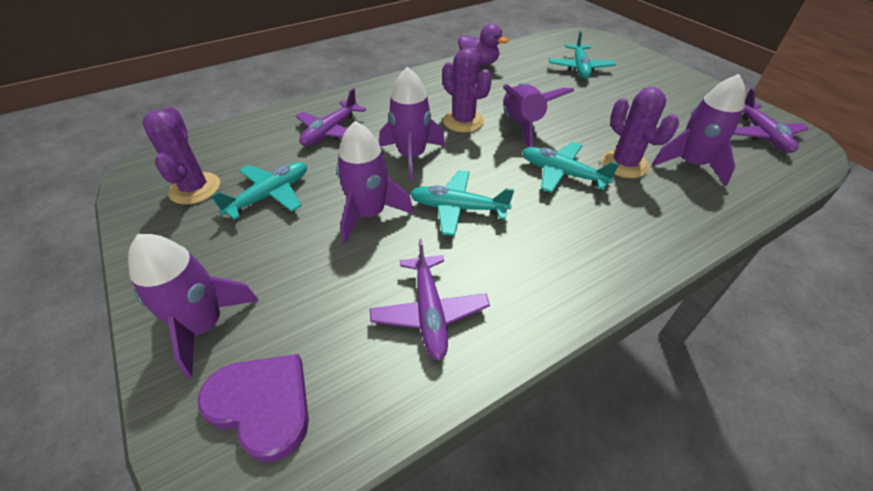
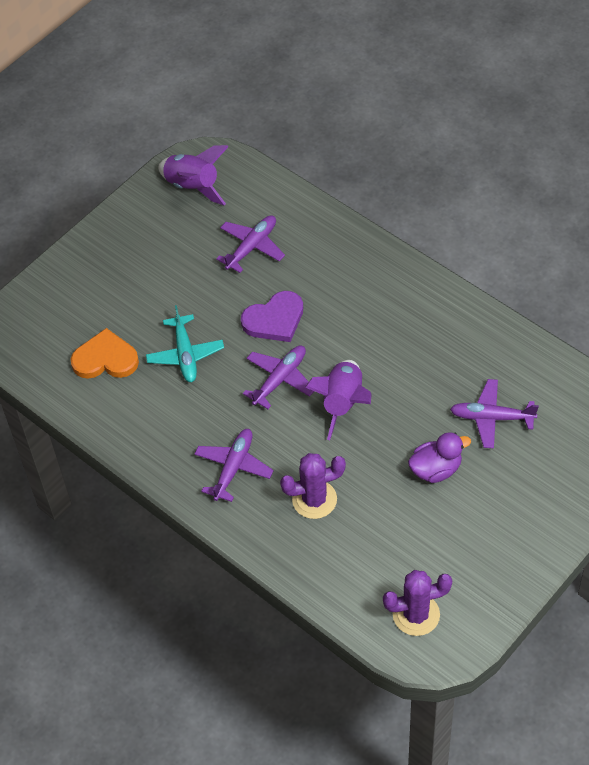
orange heart: 0 -> 1
purple cactus: 3 -> 2
purple plane: 3 -> 4
purple rocket: 5 -> 2
turquoise plane: 4 -> 1

